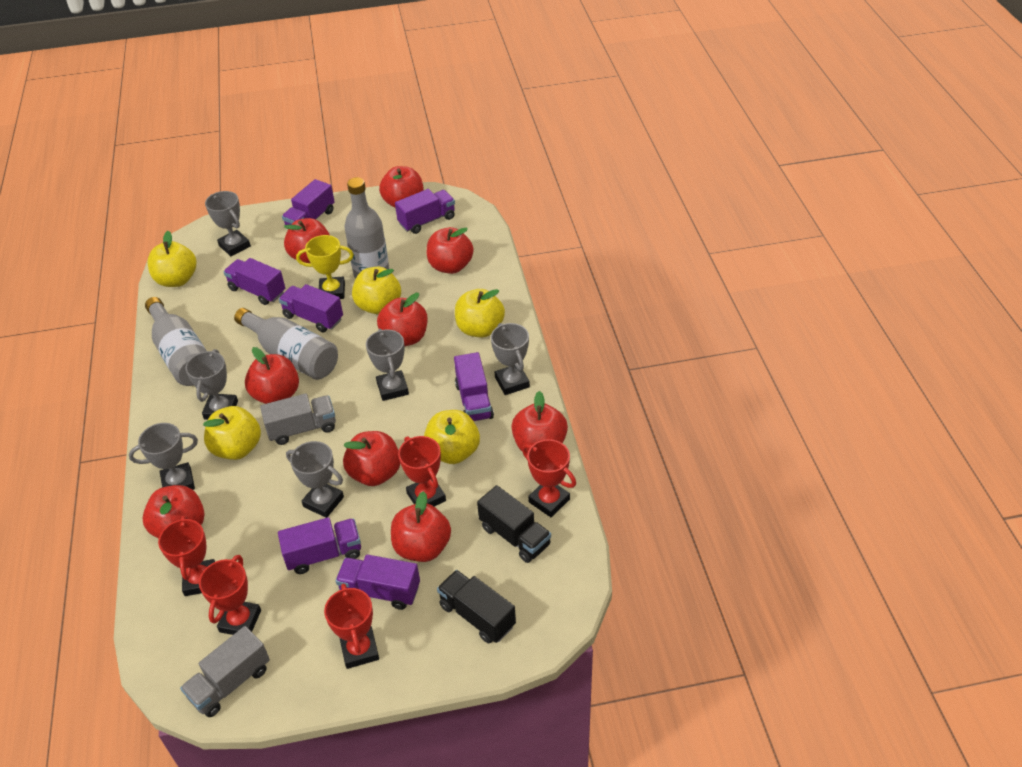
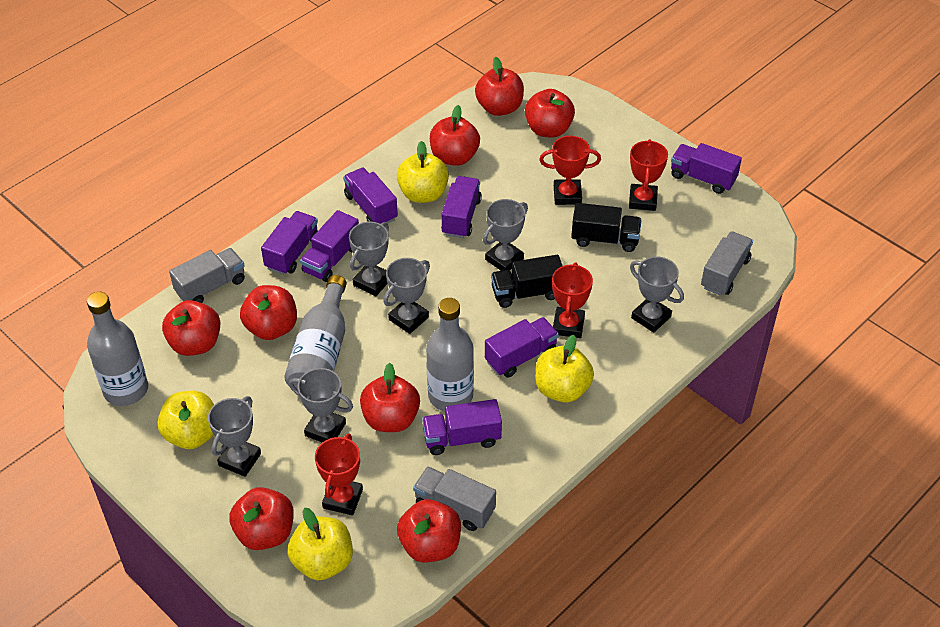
grey truck: 2 -> 3
red apple: 9 -> 8
red trophy: 5 -> 4
yellow apple: 5 -> 4
yellow trophy: 1 -> 0

